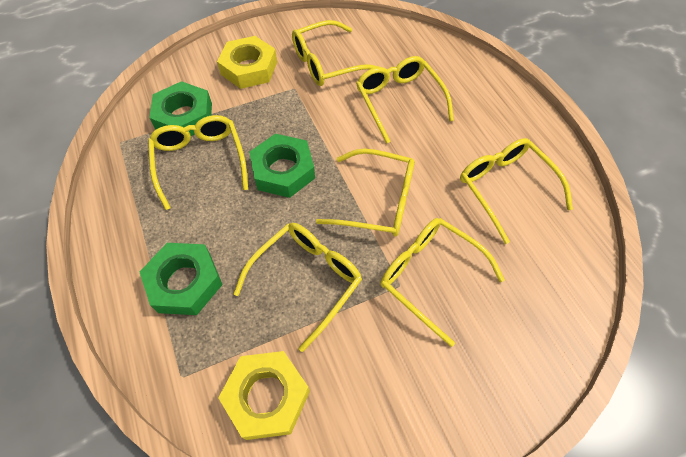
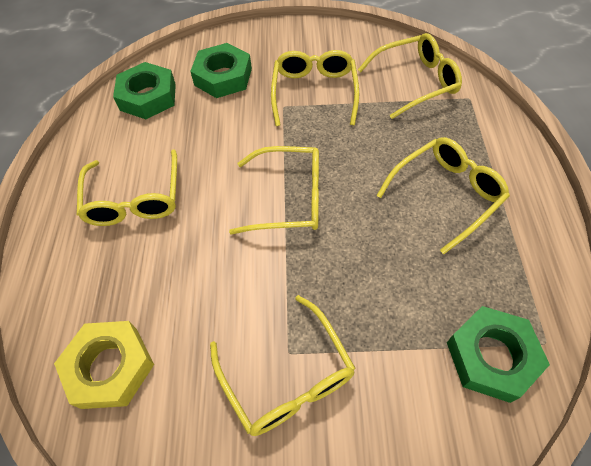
yellow glasses: 7 -> 6
yellow nut: 2 -> 1

